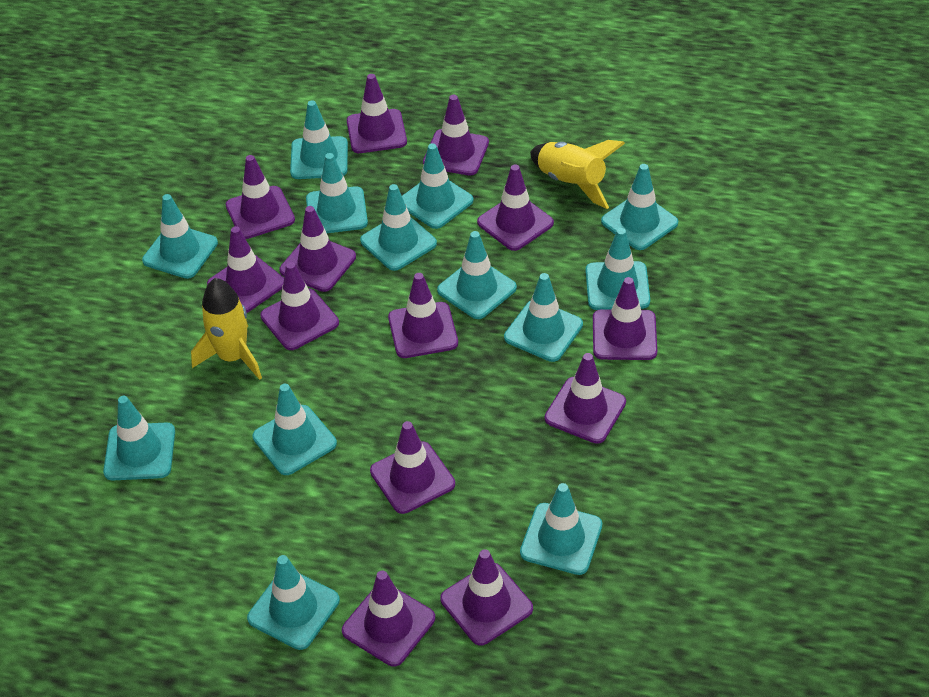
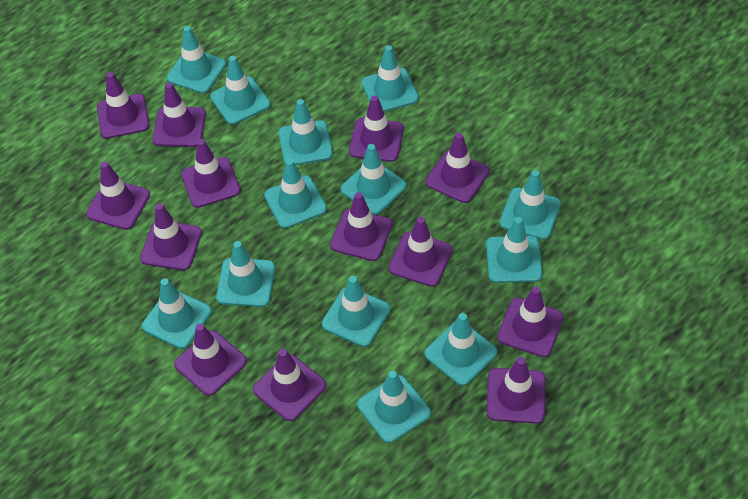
yellow rocket: 2 -> 0

